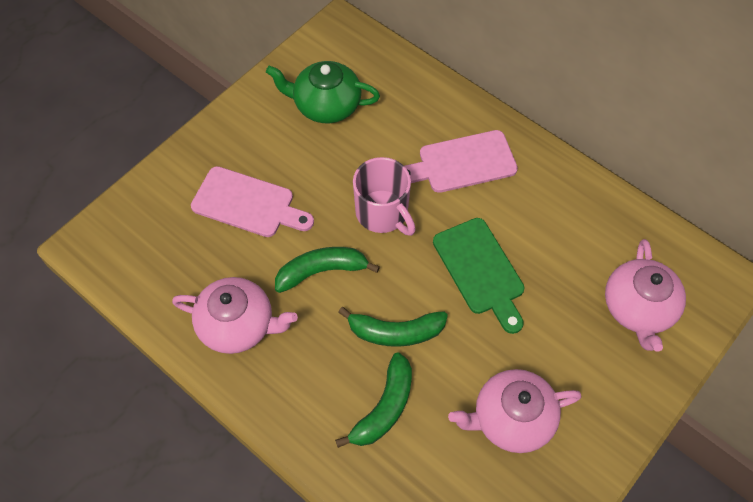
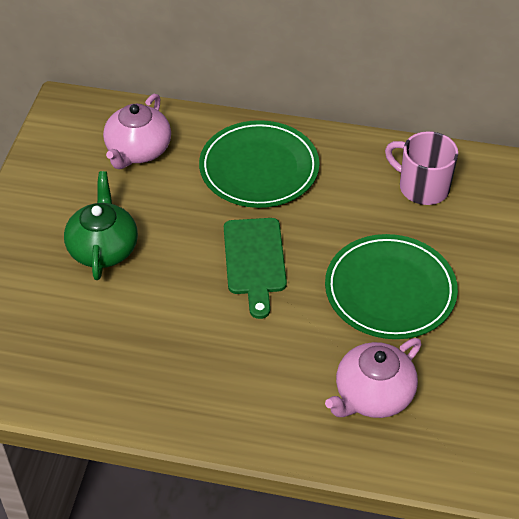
green banana: 3 -> 0
green plate: 0 -> 2
pink cutting board: 2 -> 0
pink teapot: 3 -> 2

